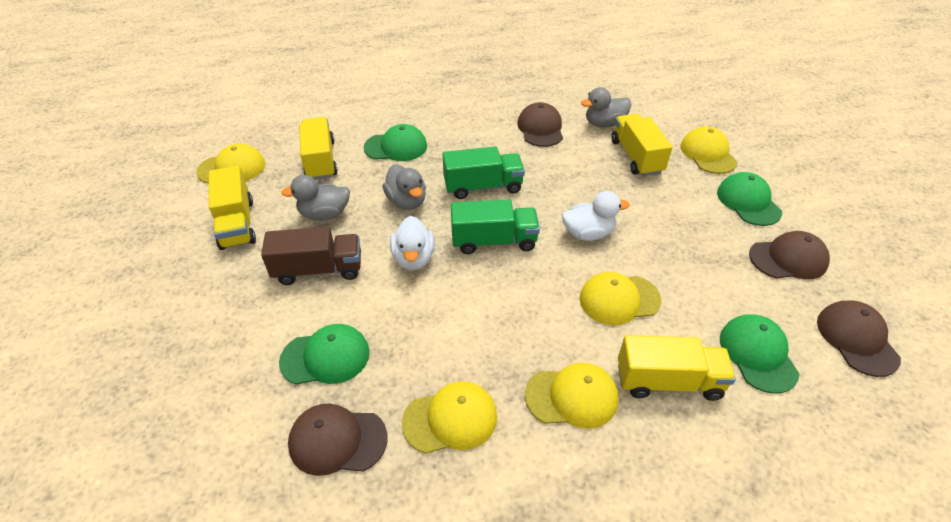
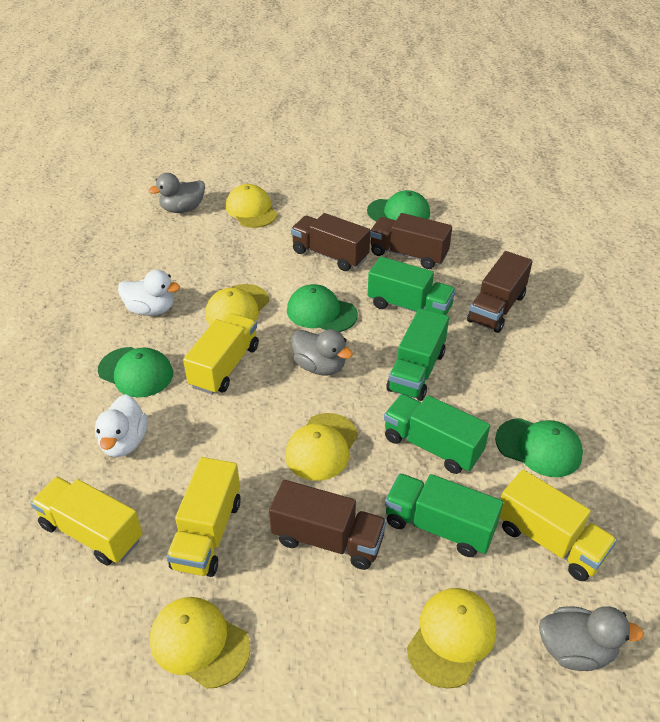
brown cap: 4 -> 0
brown truck: 1 -> 4
green truck: 2 -> 4

